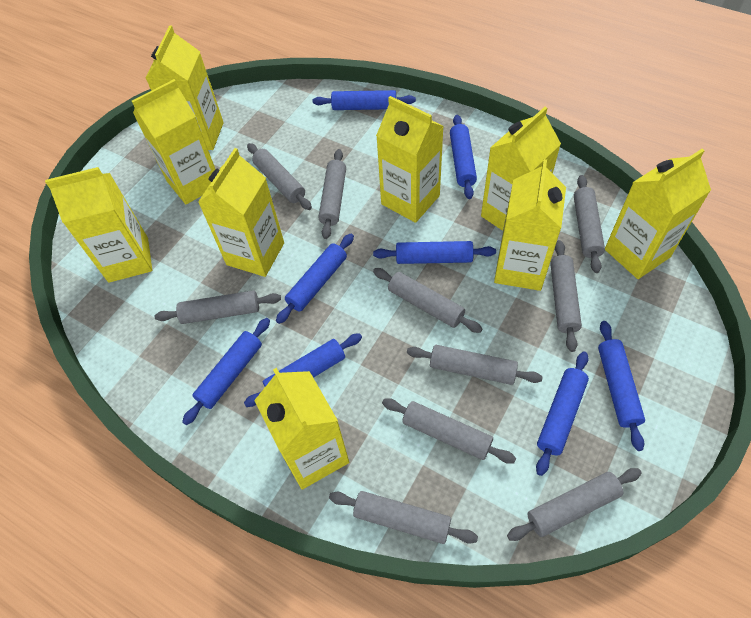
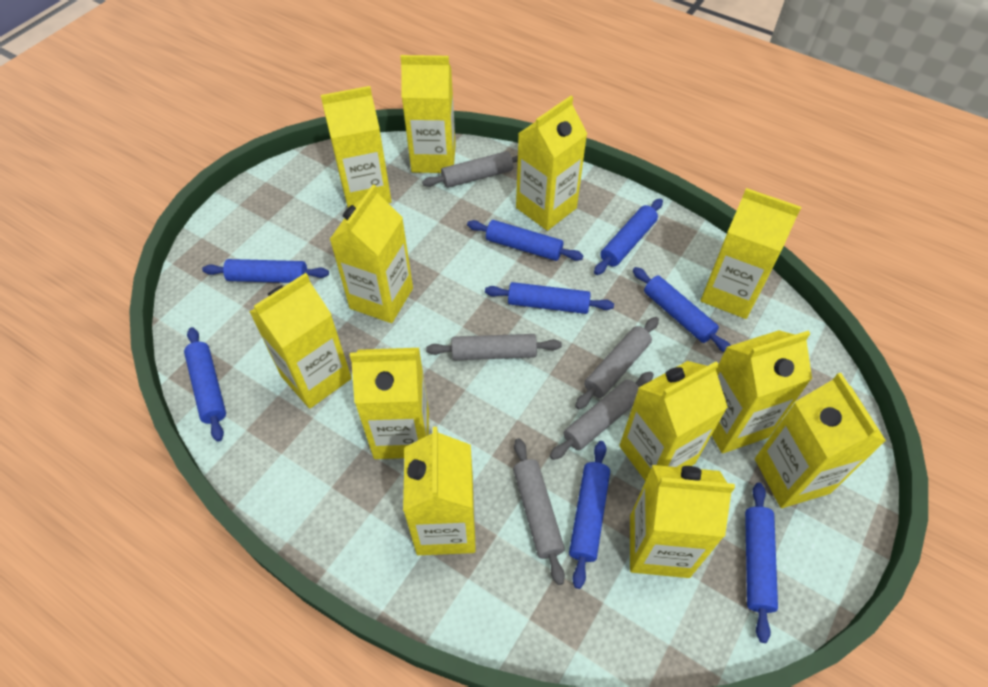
grey rolling pin: 10 -> 5
yellow carton: 9 -> 12

